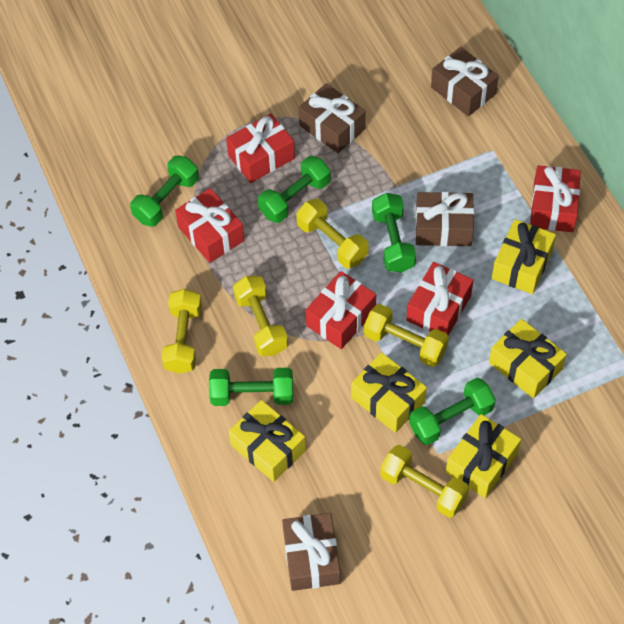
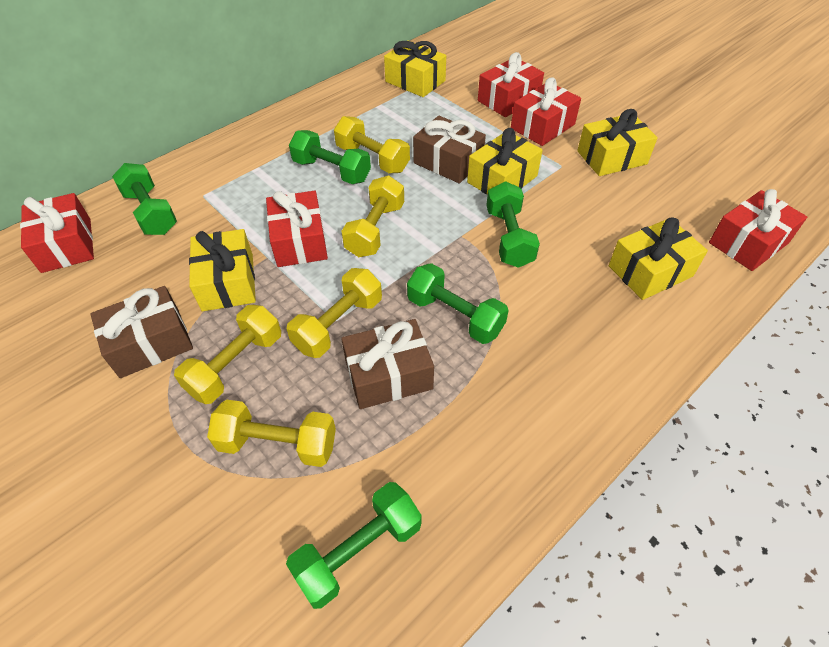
brown gift: 4 -> 3

